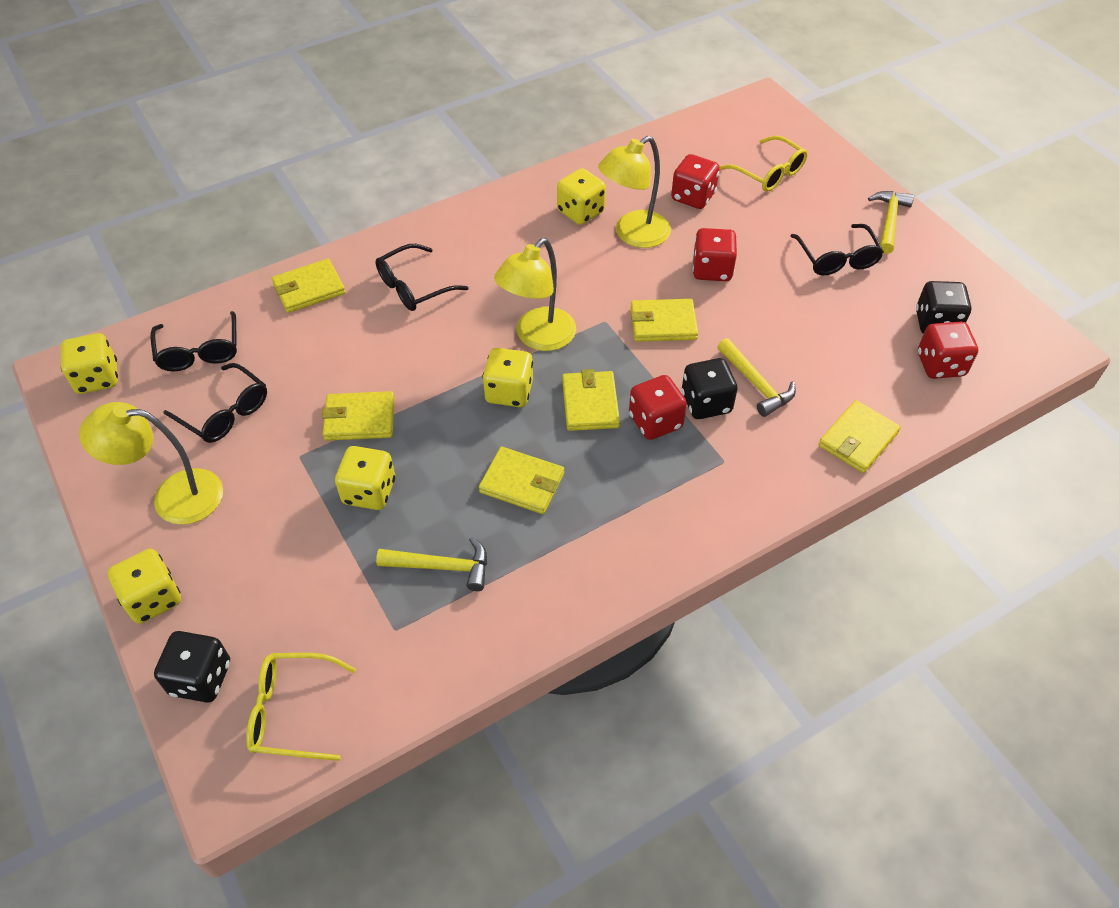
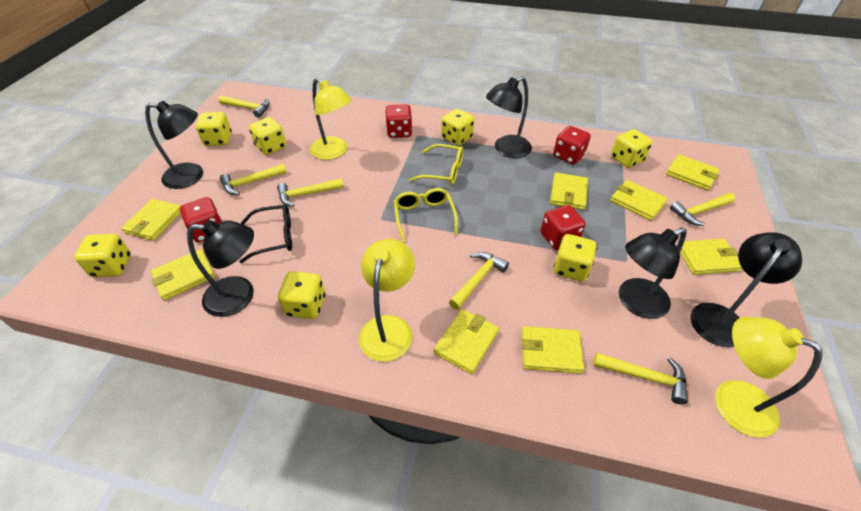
black dice: 3 -> 0
black glasses: 4 -> 1
black lamp: 0 -> 5
yellow dice: 5 -> 7
yellow hammer: 3 -> 6
yellow wallet: 6 -> 8

